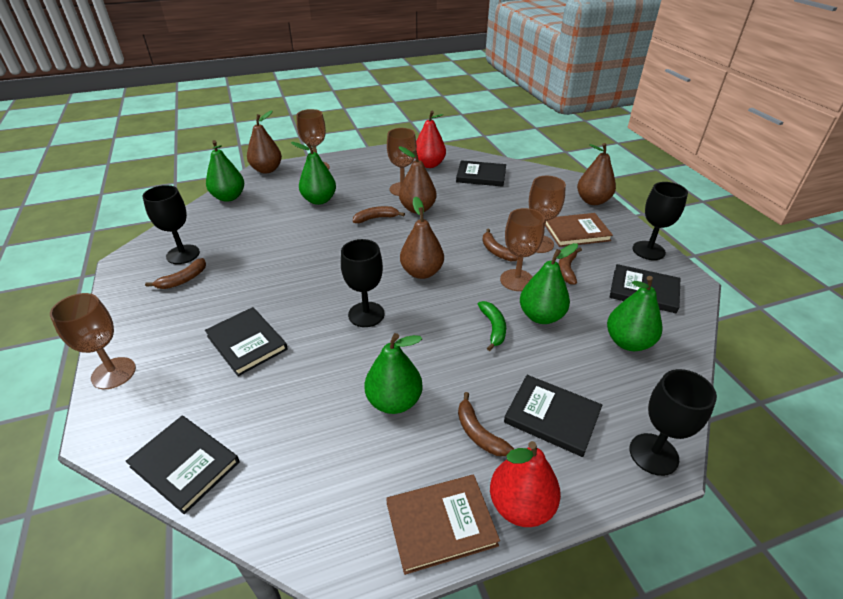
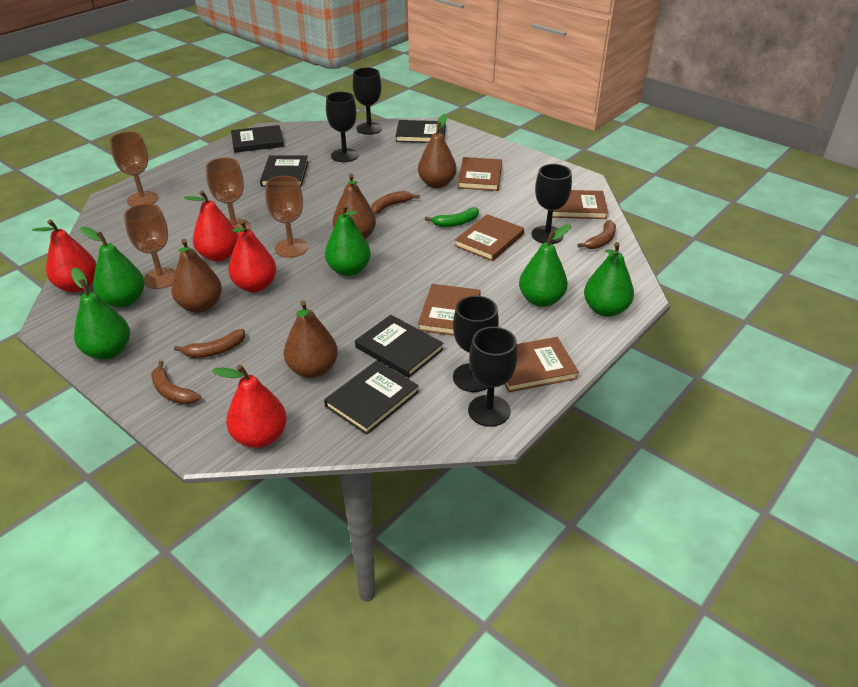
black goblet: 4 -> 5
brown banana: 5 -> 4
brown book: 2 -> 5
brown goblet: 5 -> 4
red pear: 2 -> 4

